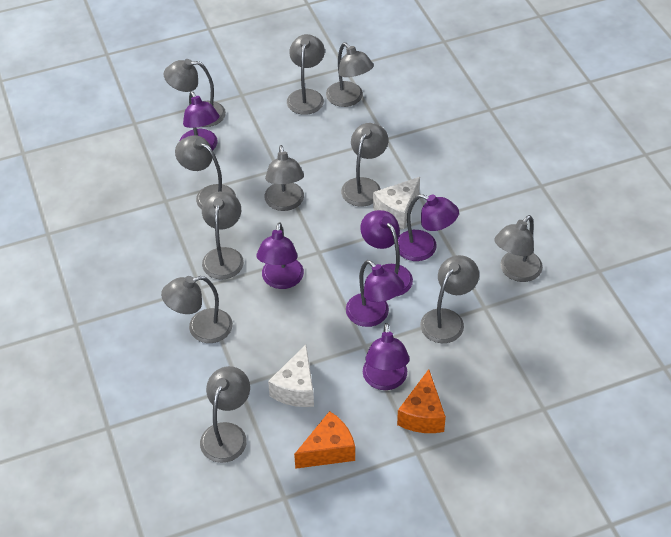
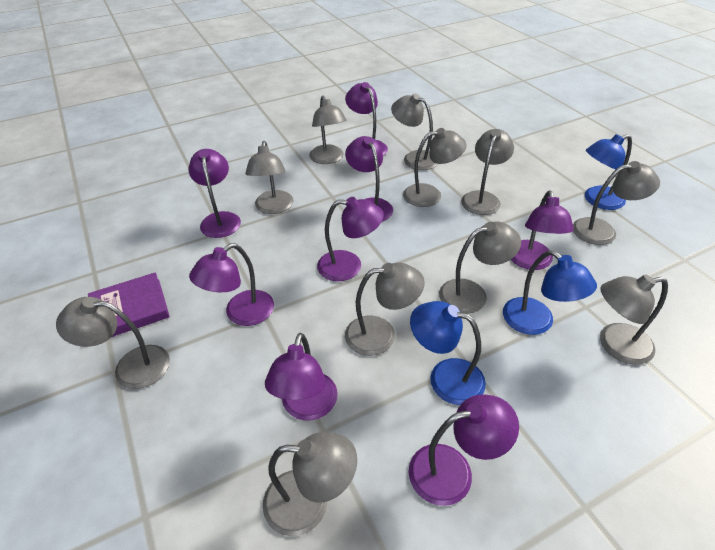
blue lamp: 0 -> 3
orange cheese: 2 -> 0
purple book: 0 -> 1
purple lamp: 6 -> 8
white cheese: 2 -> 0

